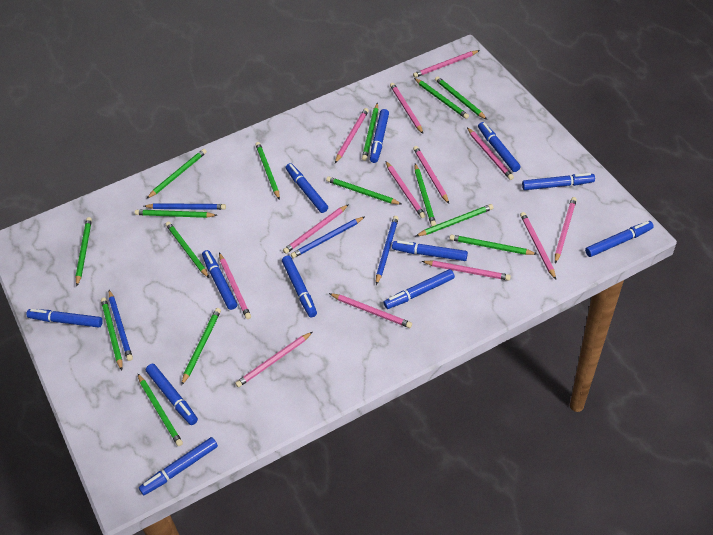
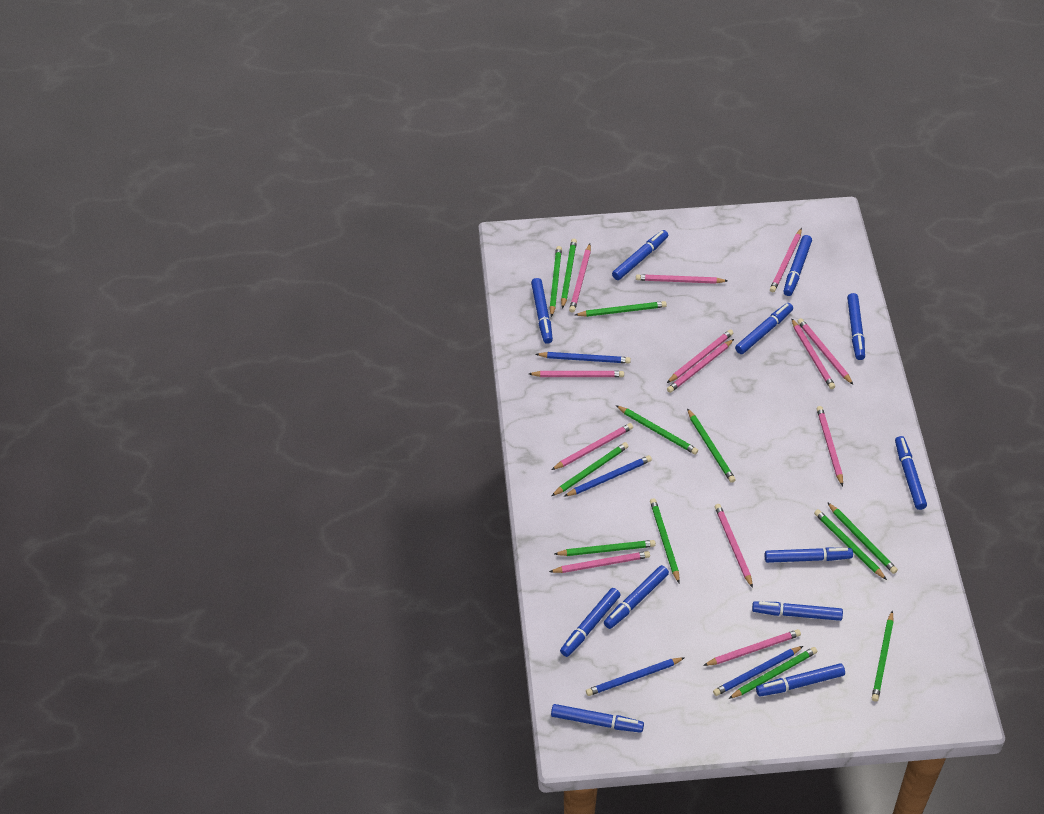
green pencil: 15 -> 12

